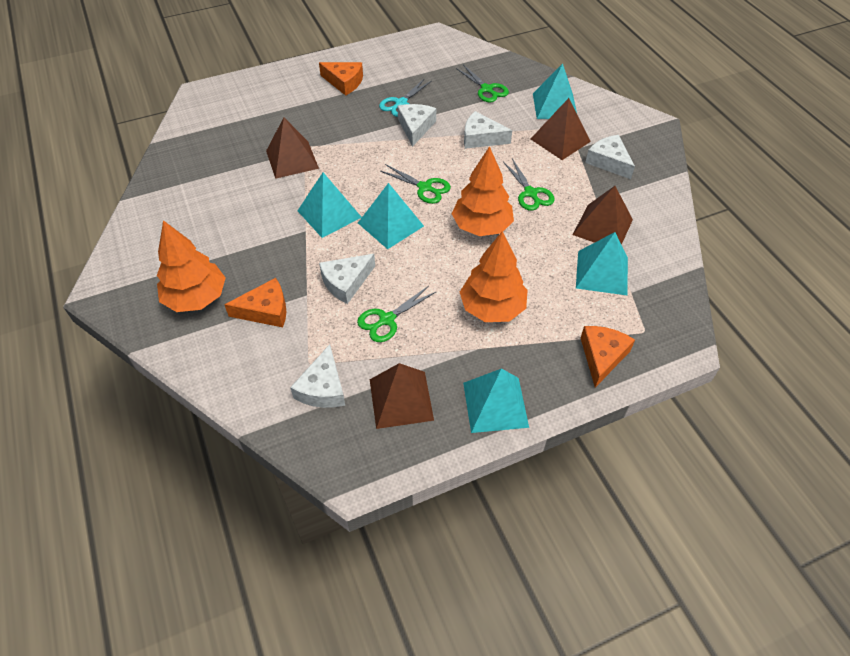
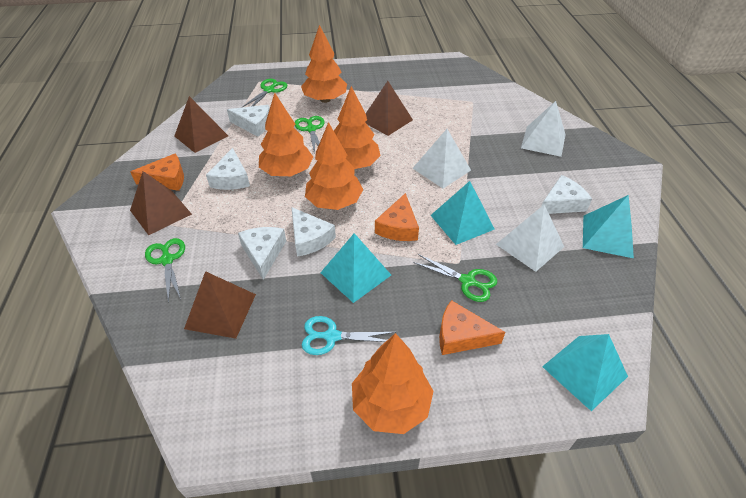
orange tree: 3 -> 5
turquoise pyramid: 5 -> 4
white pyramid: 0 -> 3

